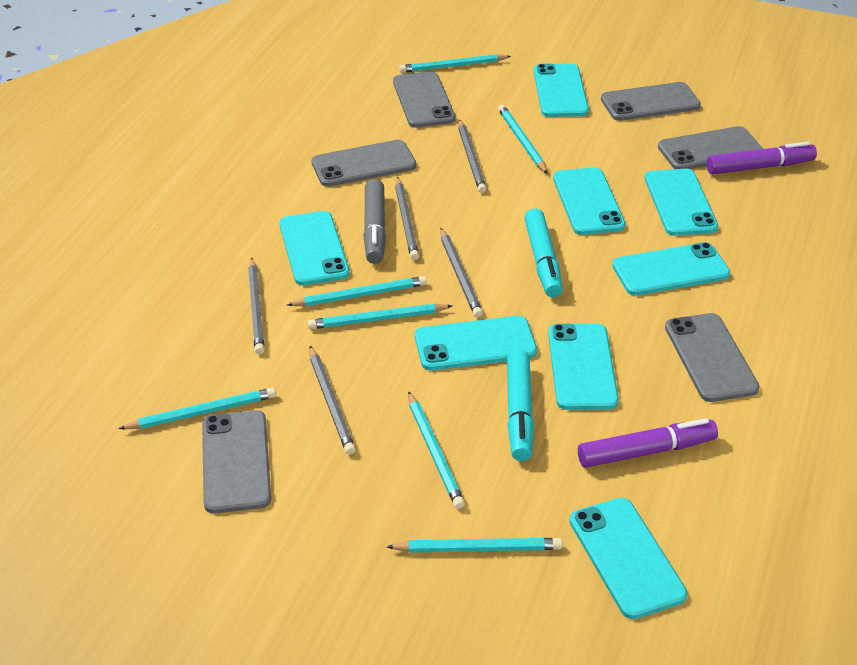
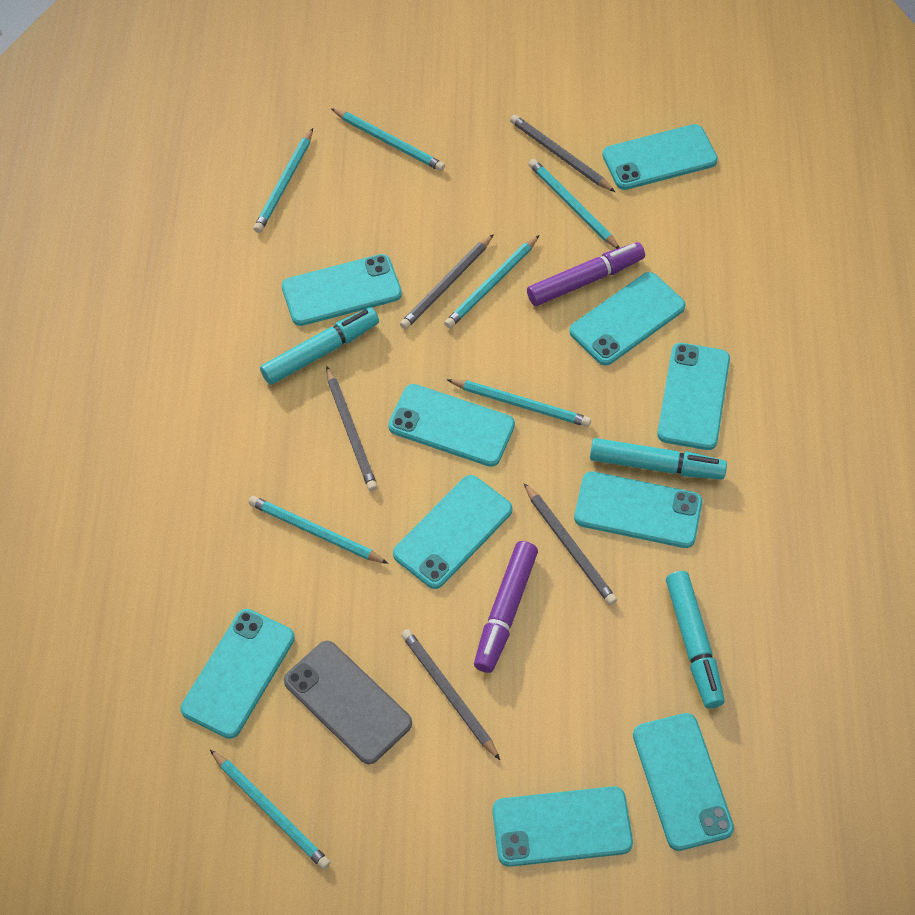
grey marker: 1 -> 0
grey phone: 6 -> 1
turquoise marker: 2 -> 3
turquoise phone: 8 -> 10

